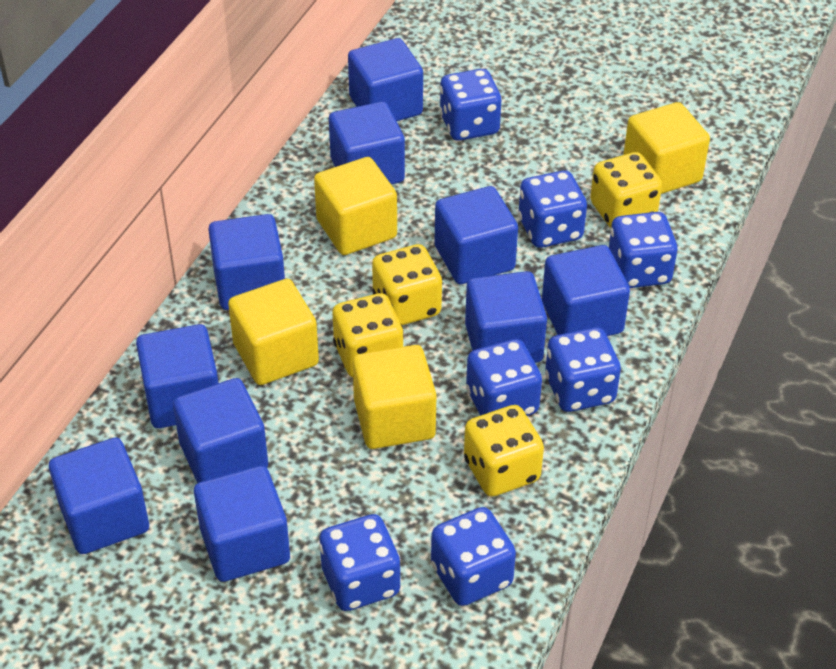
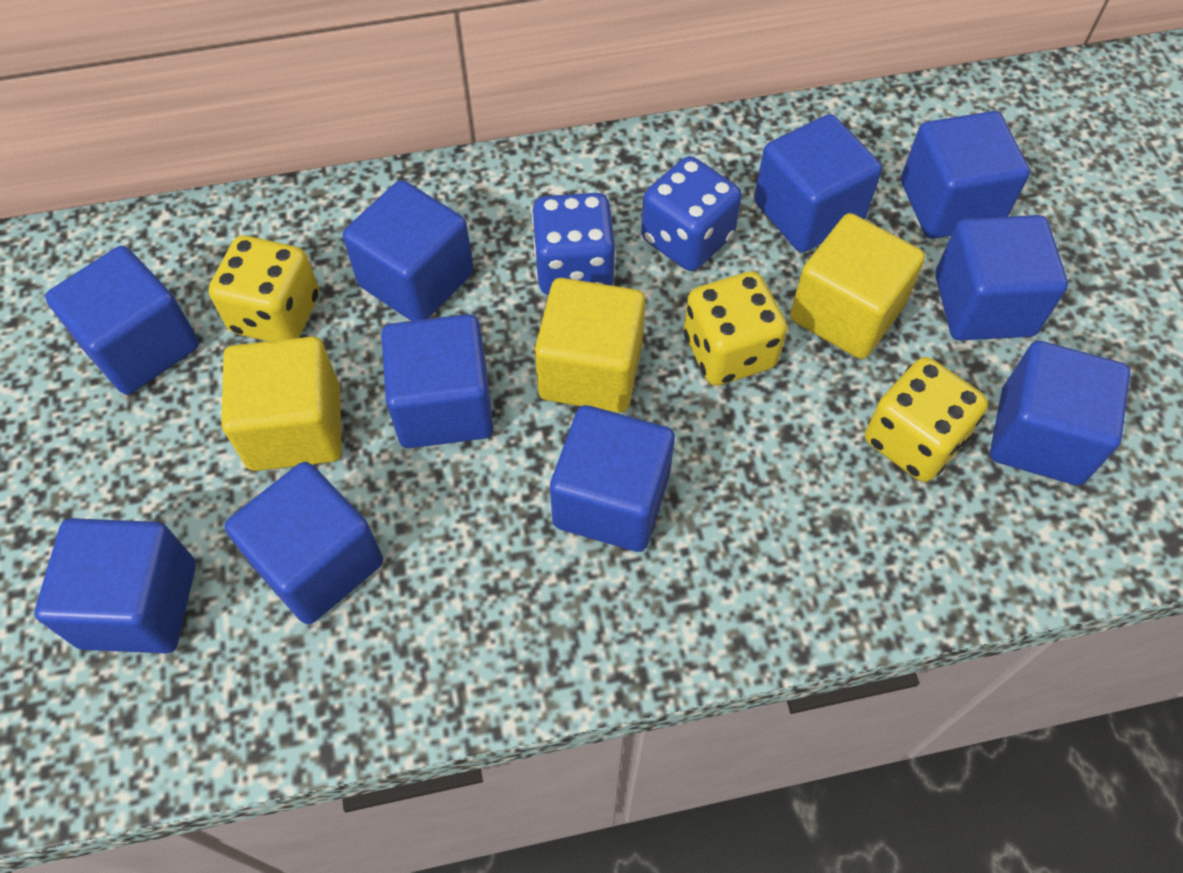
blue dice: 7 -> 2
yellow cube: 4 -> 3
yellow dice: 4 -> 3

